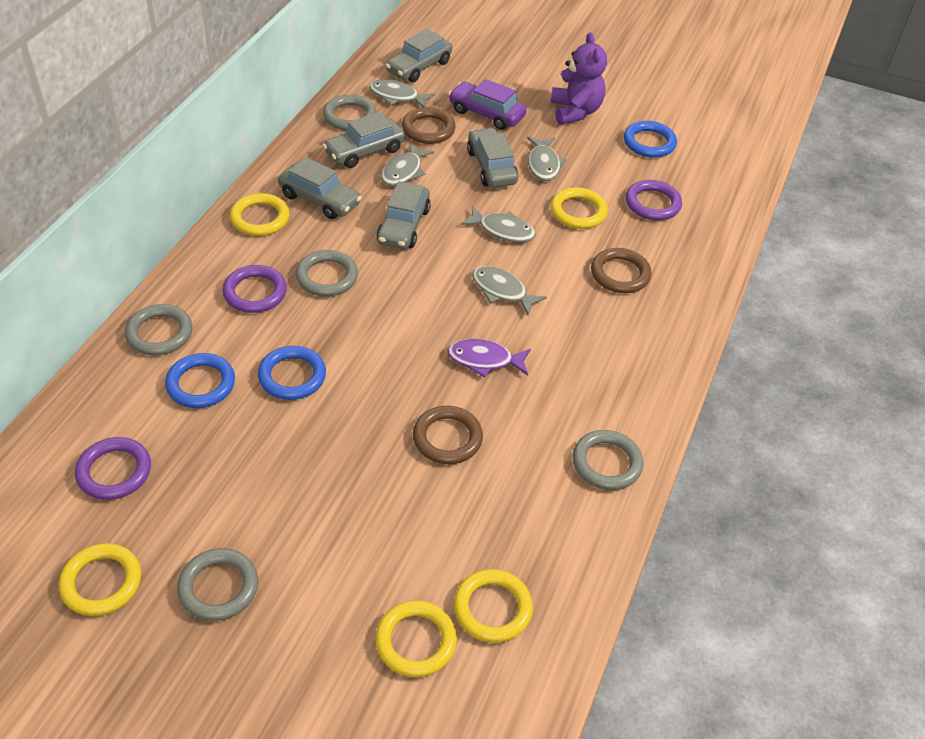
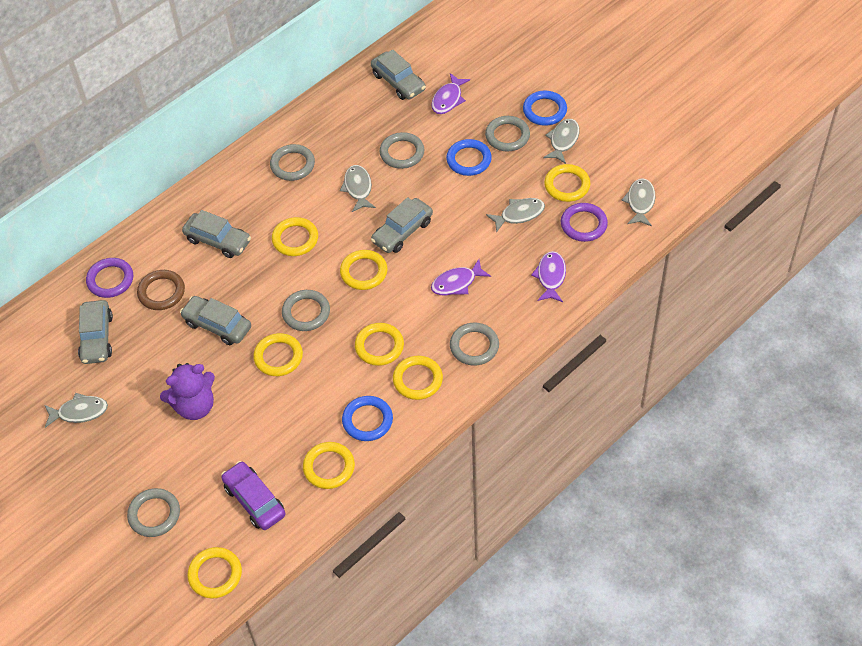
brown ring: 3 -> 1
grey ring: 5 -> 6
purple fish: 1 -> 3
purple ring: 3 -> 2
yellow ring: 5 -> 8

